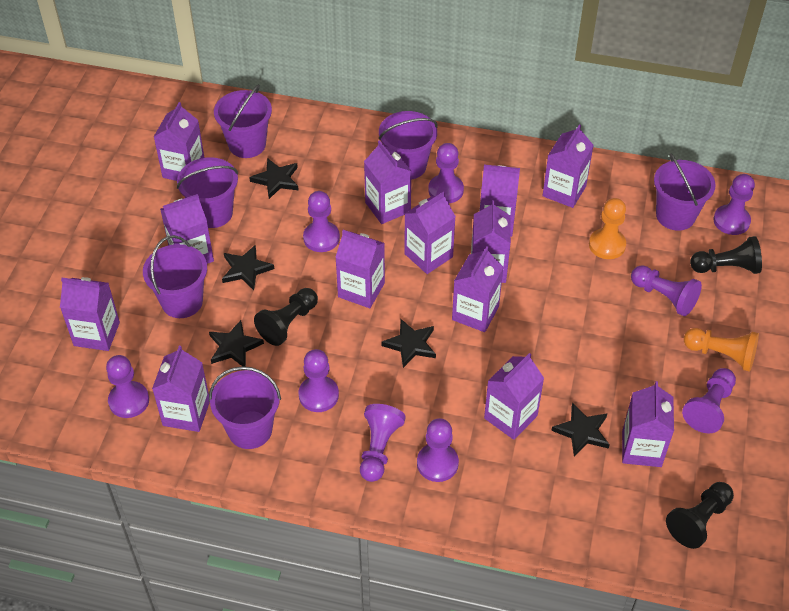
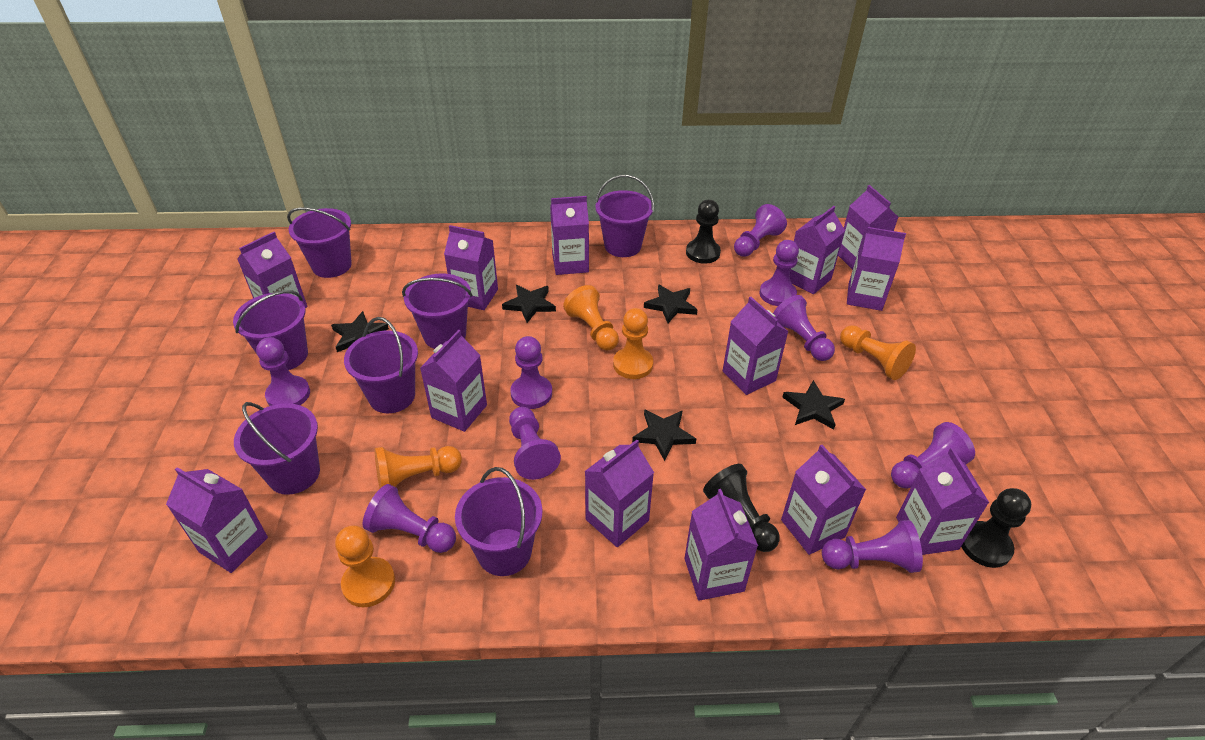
orange pawn: 2 -> 5
purple bucket: 6 -> 7

